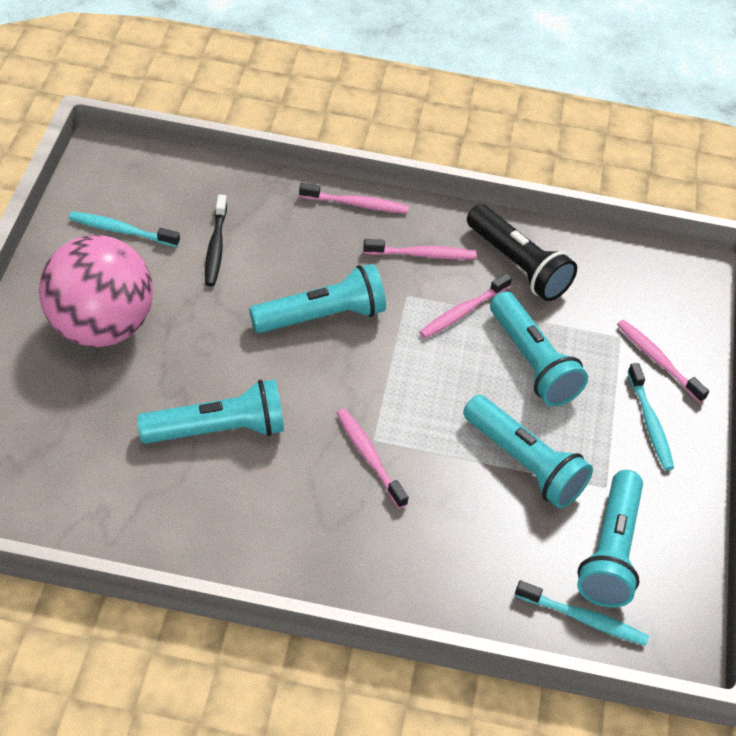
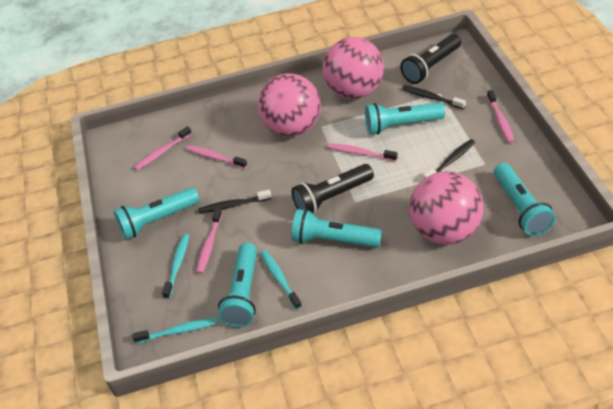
black flashlight: 1 -> 2
black toothbrush: 1 -> 3
pink ball: 1 -> 3

